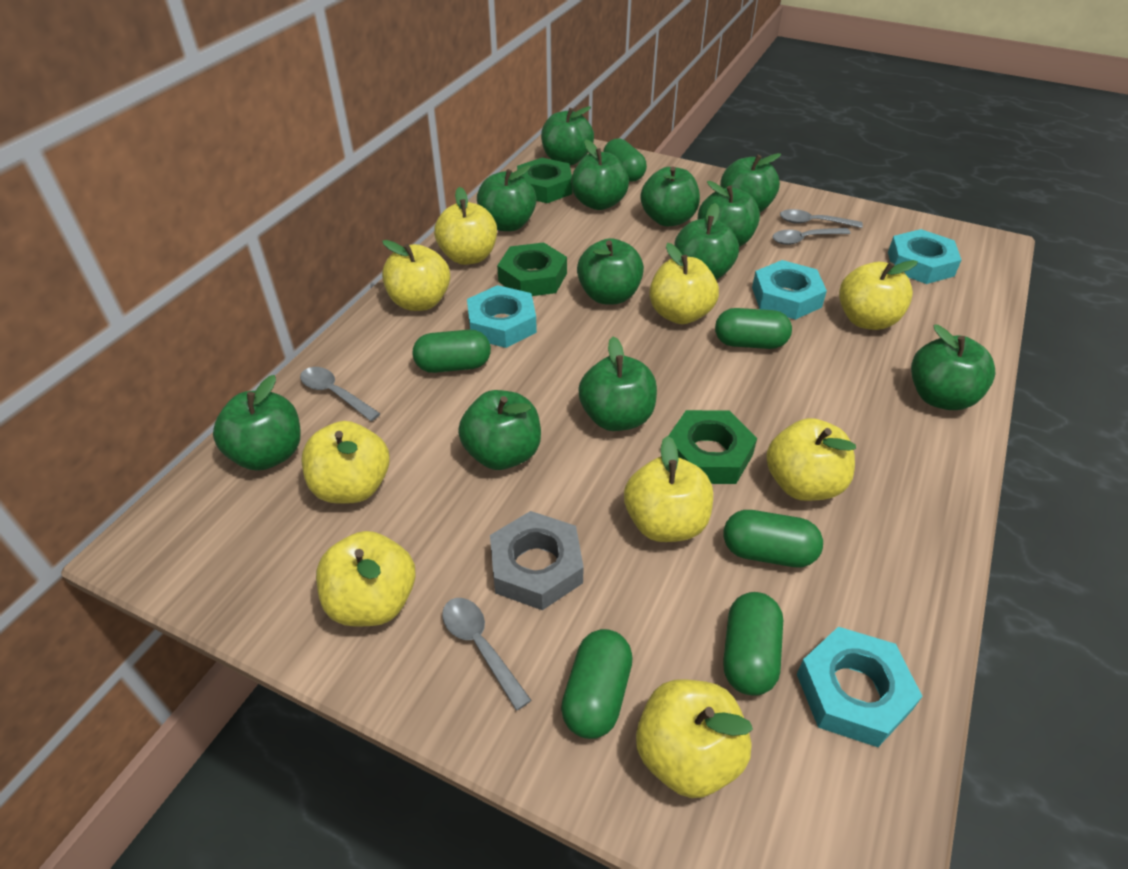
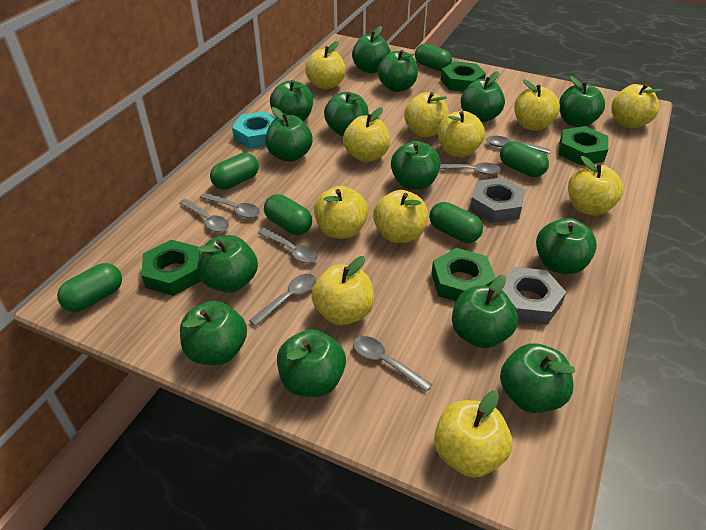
green apple: 12 -> 14
green nut: 3 -> 4
grey nut: 1 -> 2
grey spoon: 4 -> 7
turquoise nut: 4 -> 1
yellow apple: 9 -> 11

